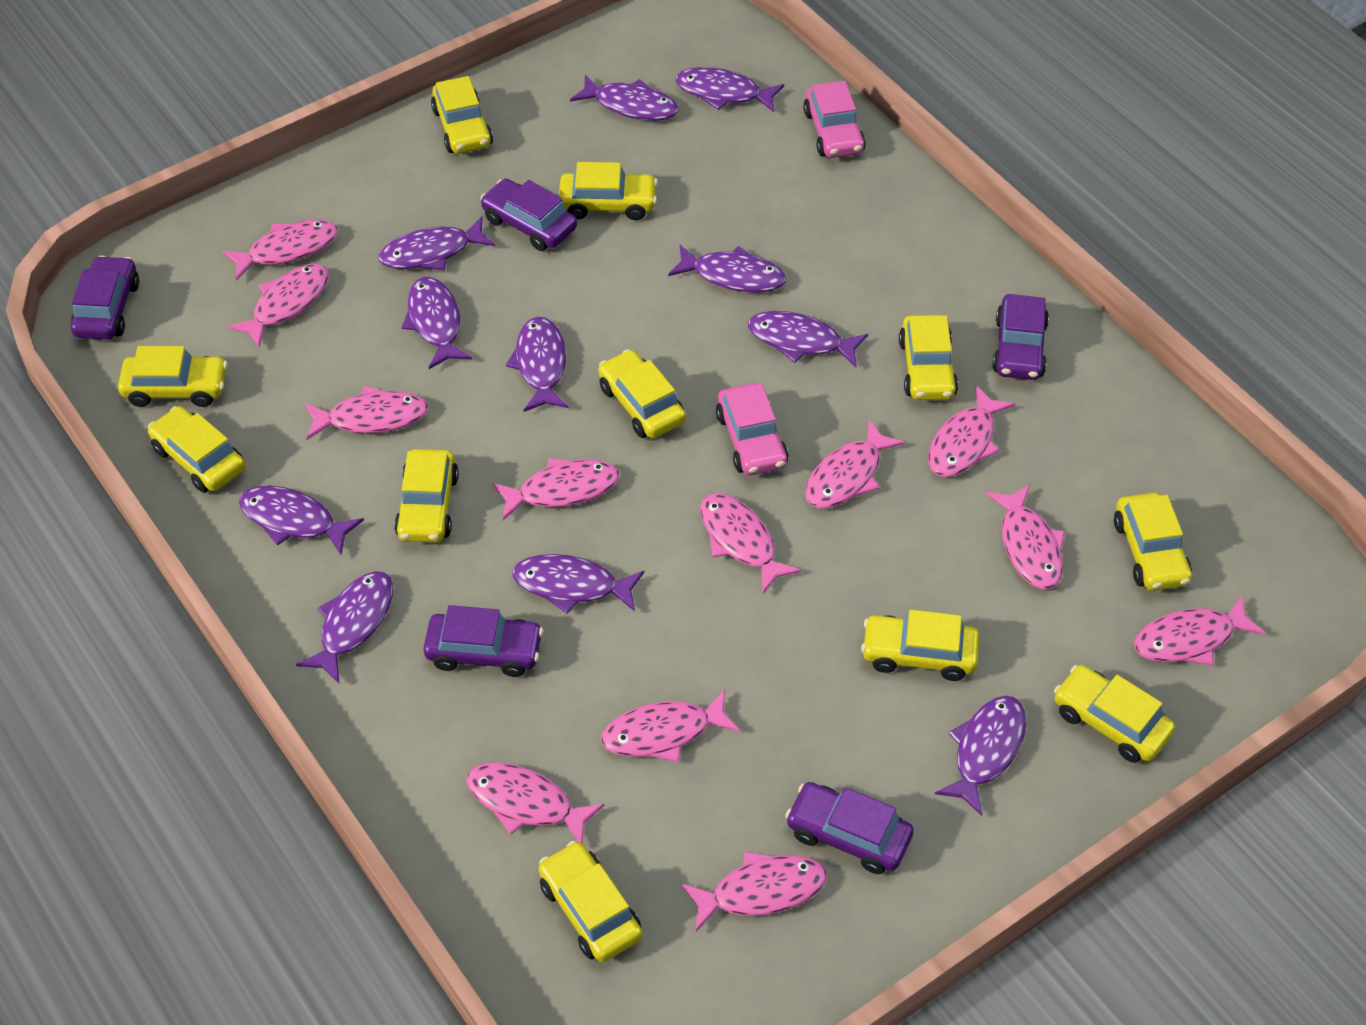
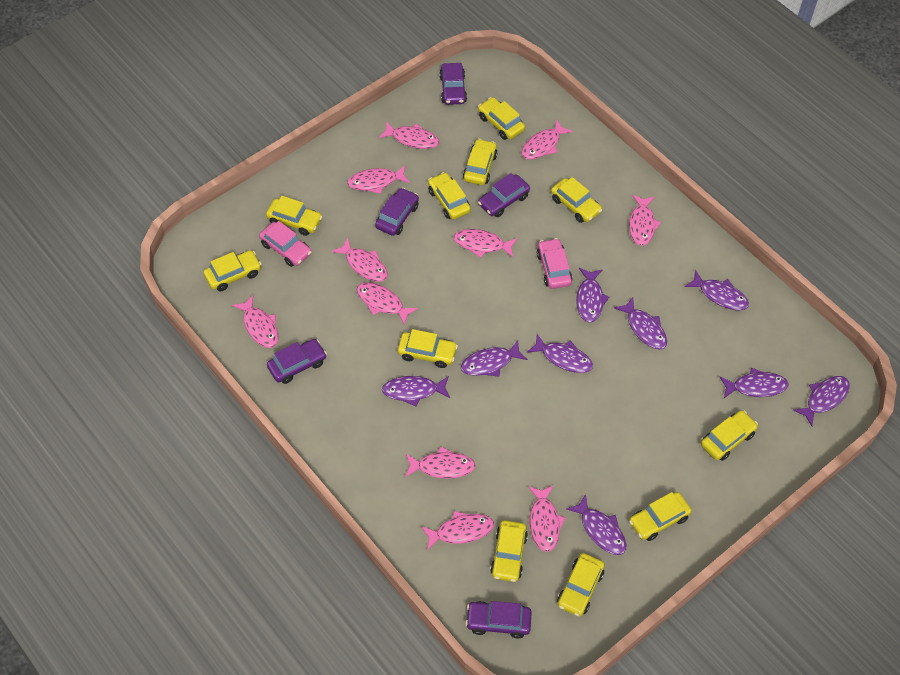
pink fish: 12 -> 11
purple fish: 11 -> 9

